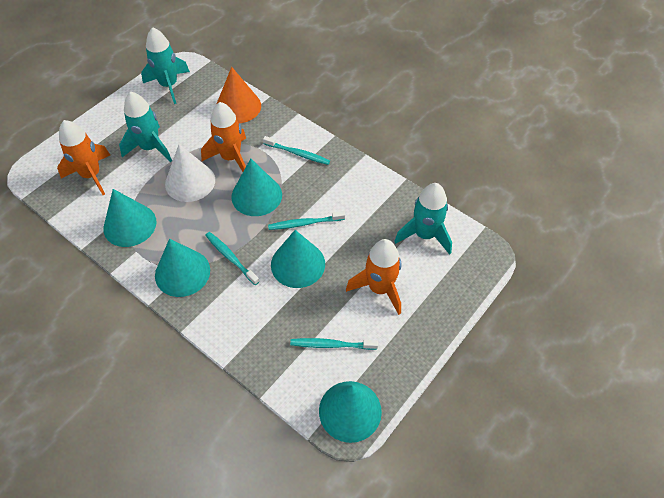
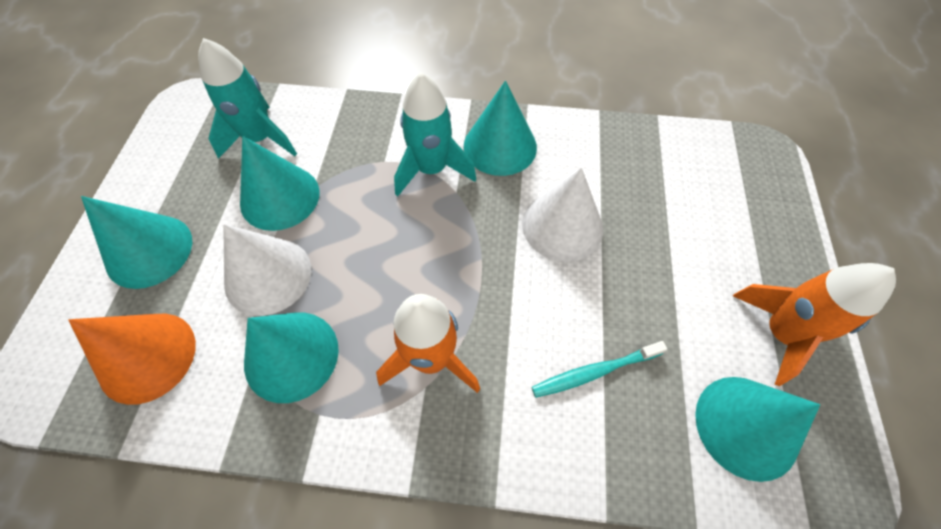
orange rocket: 3 -> 2
turquoise rocket: 3 -> 2
turquoise toothbrush: 4 -> 1
white cone: 1 -> 2

